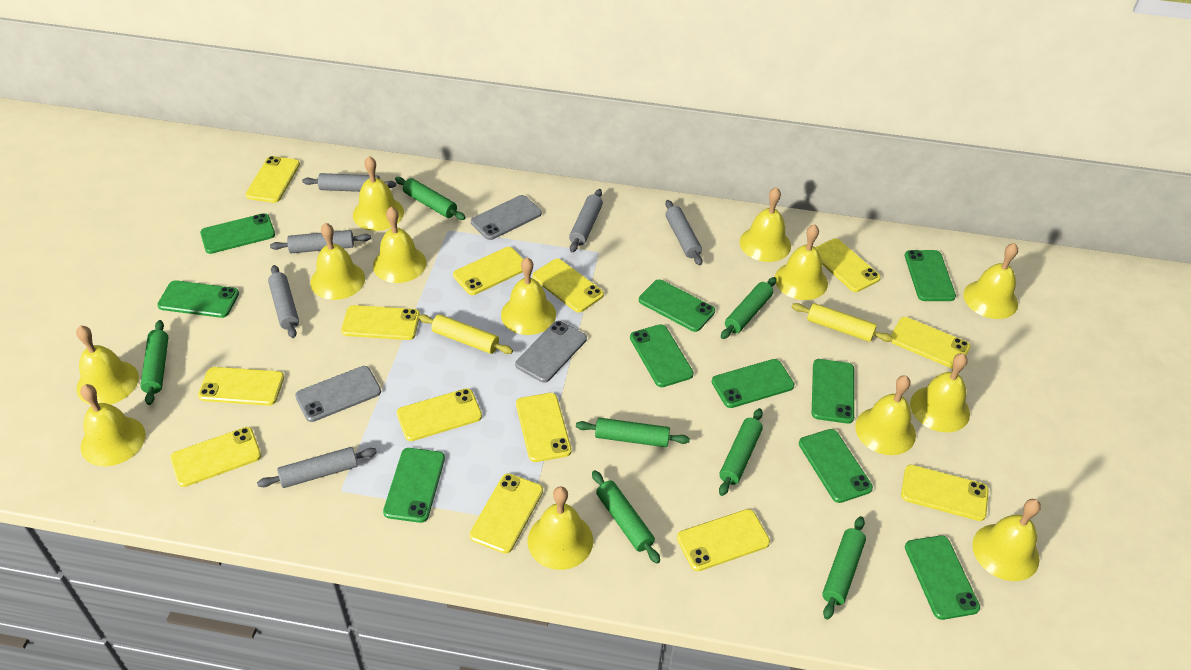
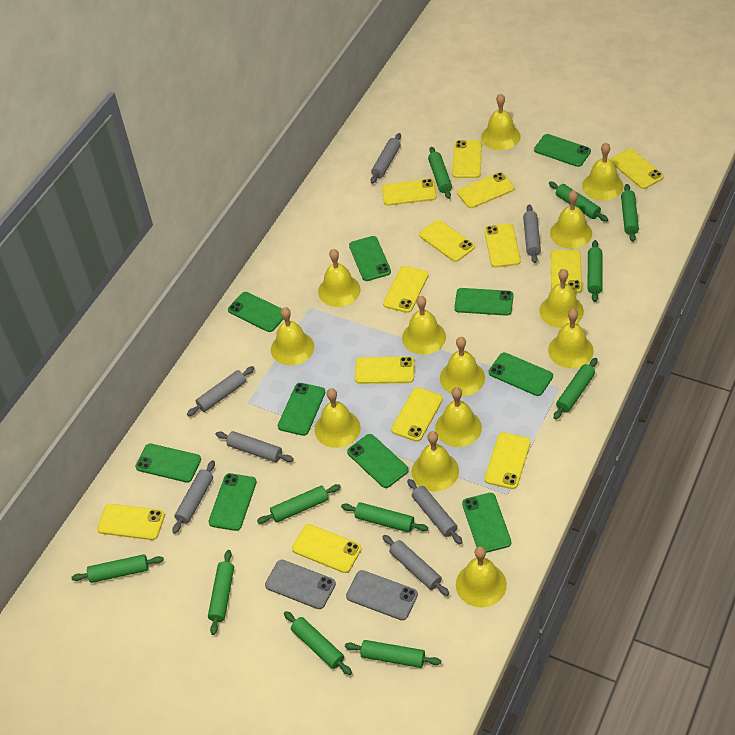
green rolling pin: 7 -> 11
grey phone: 3 -> 2
grey rolling pin: 6 -> 7
yellow rolling pin: 2 -> 0

